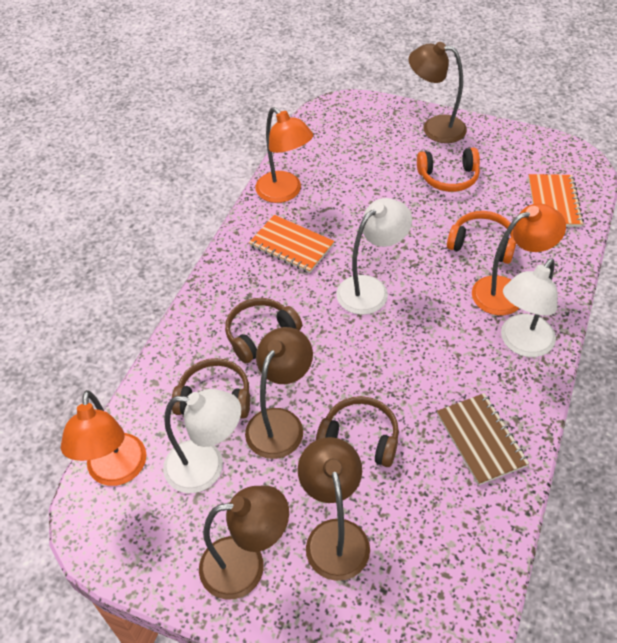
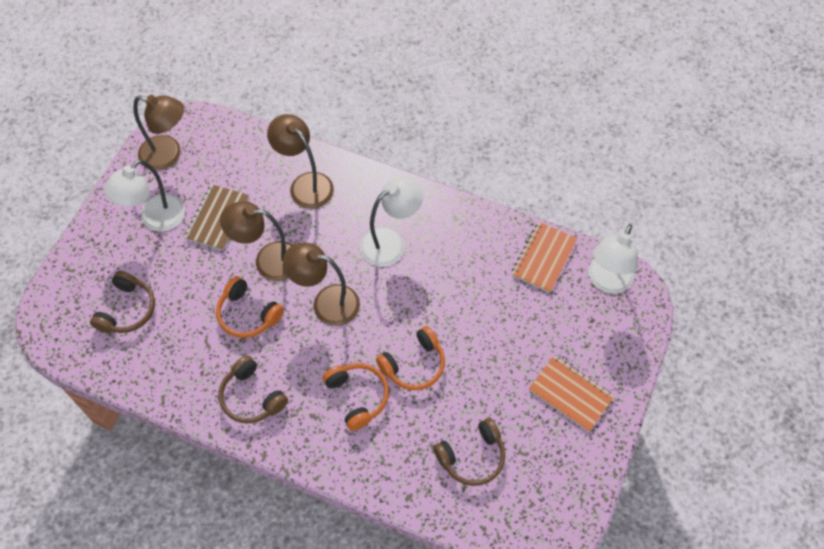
orange headphones: 2 -> 3
orange lamp: 3 -> 0

